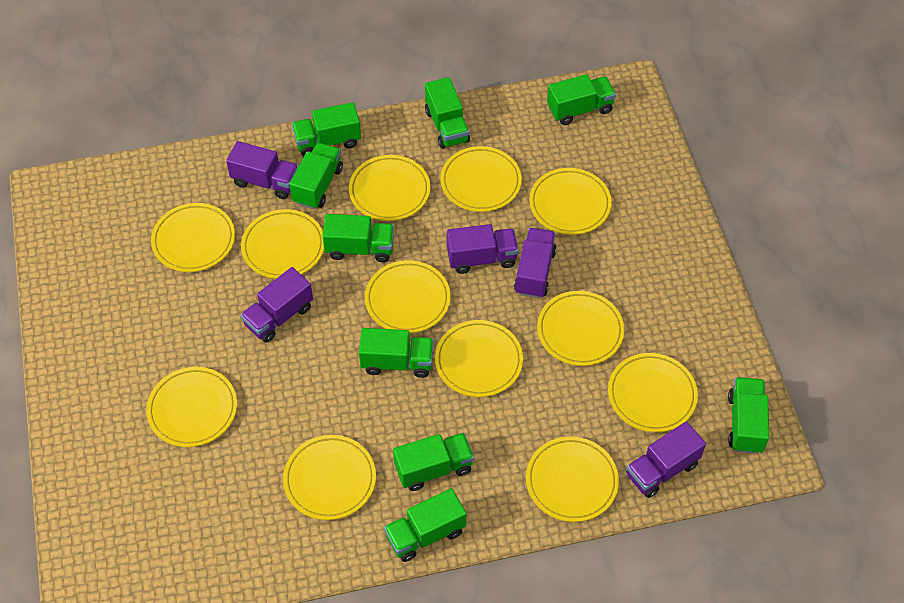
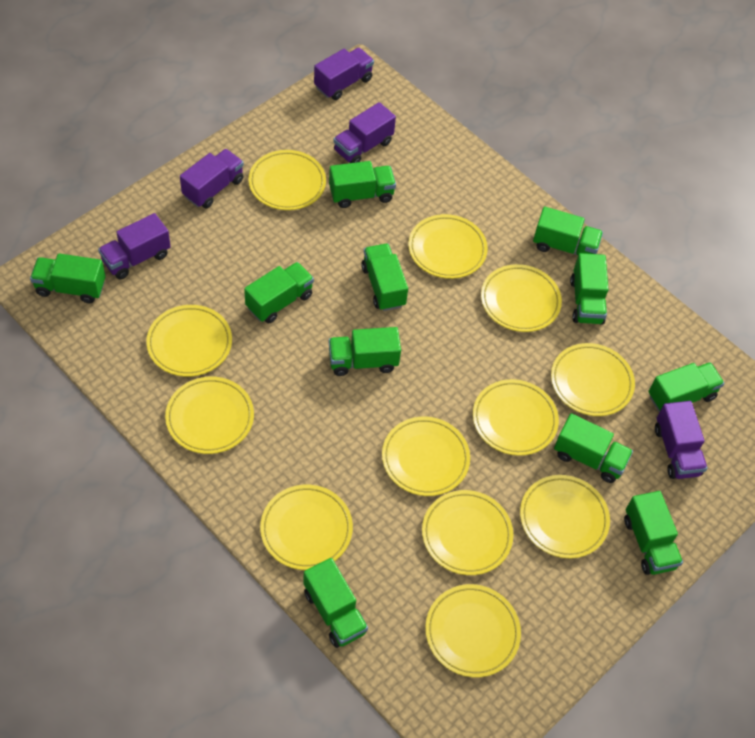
green truck: 9 -> 11

